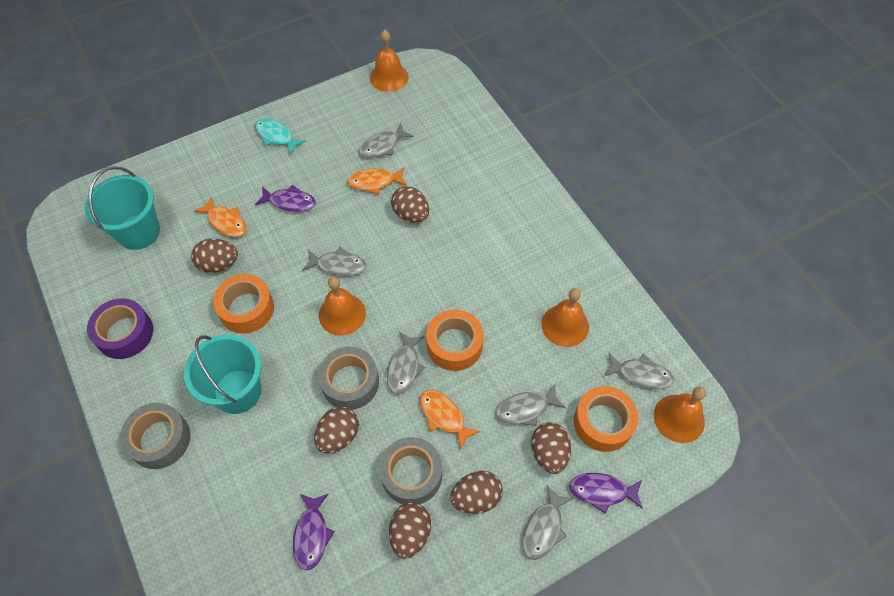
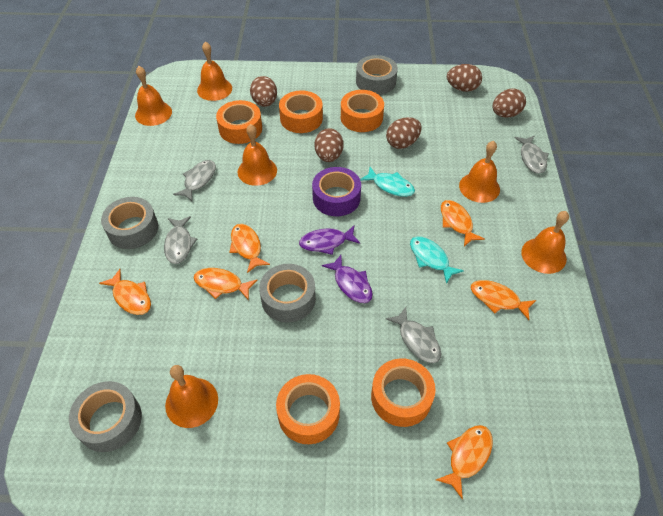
brown egg: 6 -> 5
grey fish: 6 -> 4
grey tape: 3 -> 4
orange bell: 4 -> 6
orange fish: 3 -> 6
orange tape: 3 -> 5
purple fish: 3 -> 2
turquoise bucket: 2 -> 0
turquoise fish: 1 -> 2

